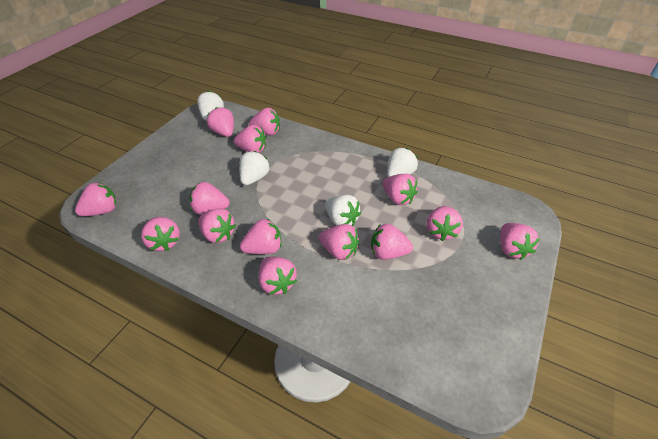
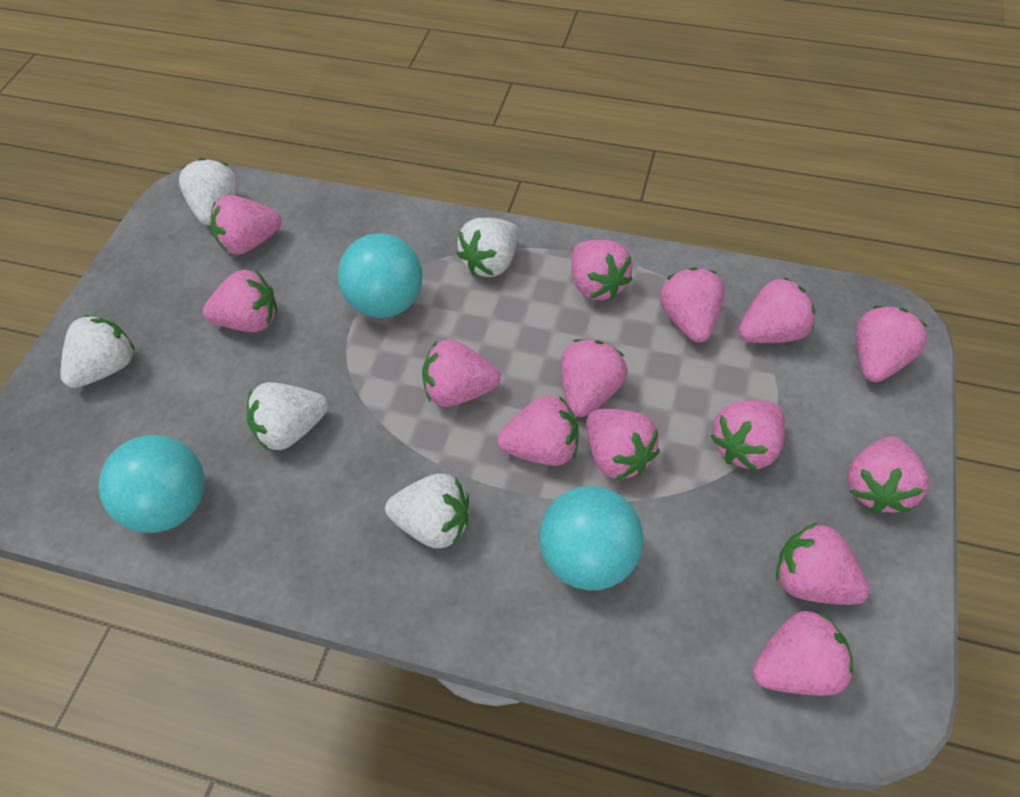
turquoise ball: 0 -> 3
white strawberry: 4 -> 5

